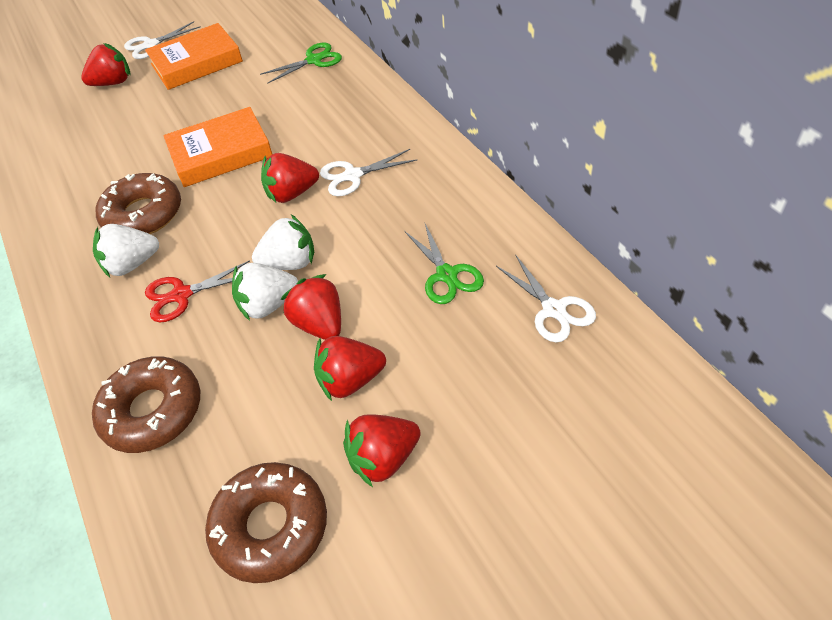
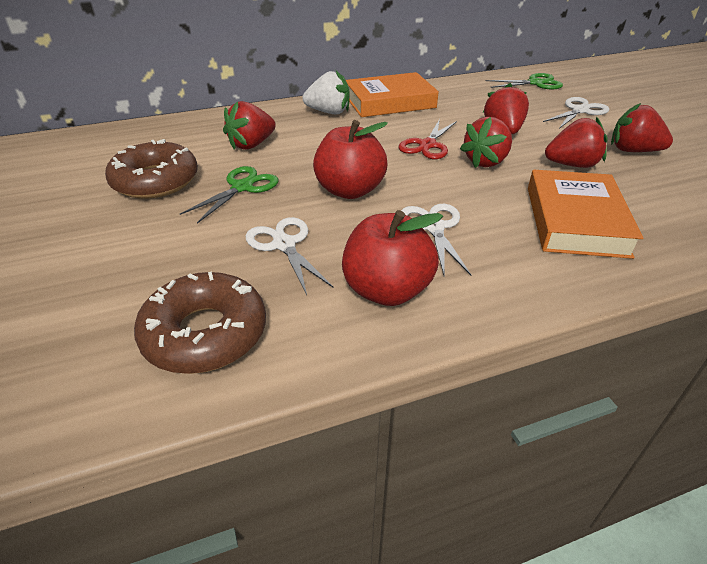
brown donut: 3 -> 2
red apple: 0 -> 2
white strawberry: 3 -> 1

